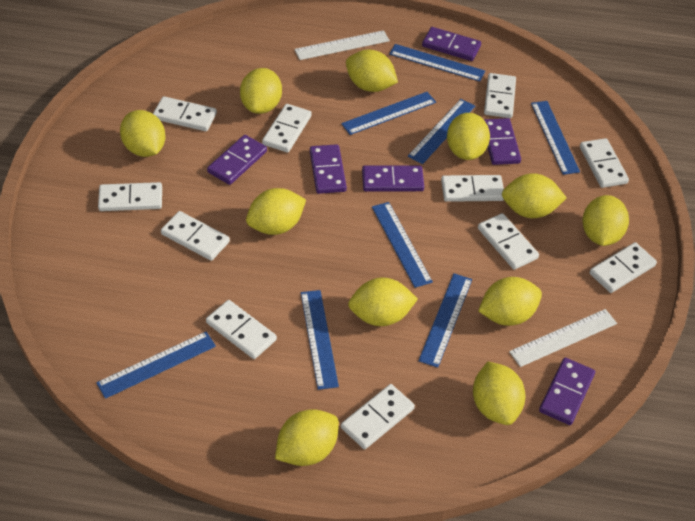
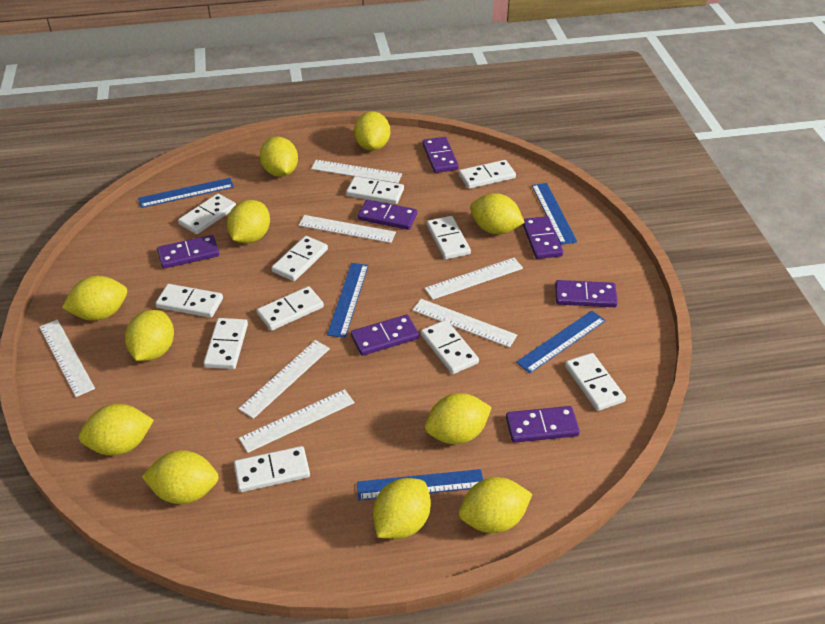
blue ruler: 8 -> 5
purple domino: 6 -> 7
white ruler: 2 -> 7

